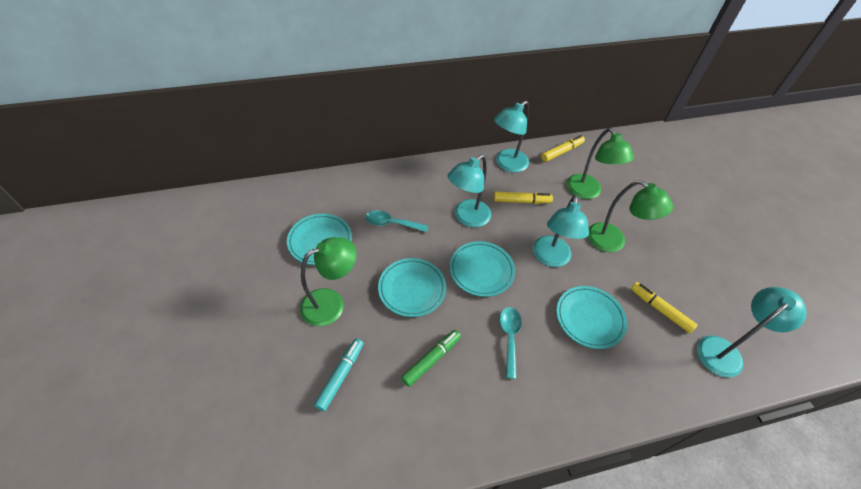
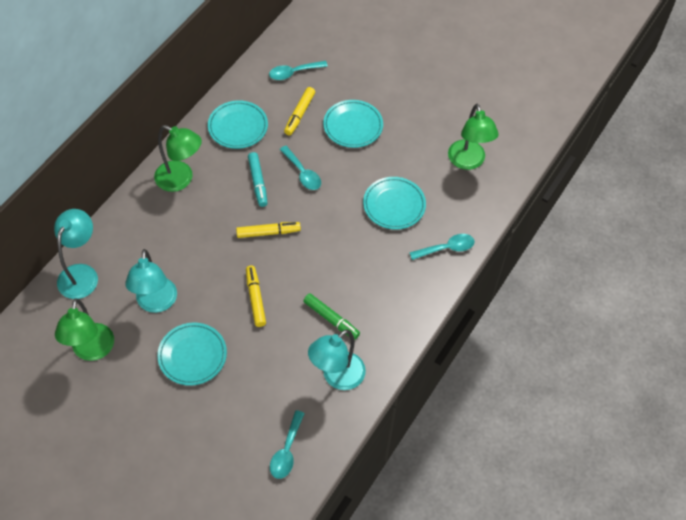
turquoise lamp: 4 -> 3
turquoise spoon: 2 -> 4

